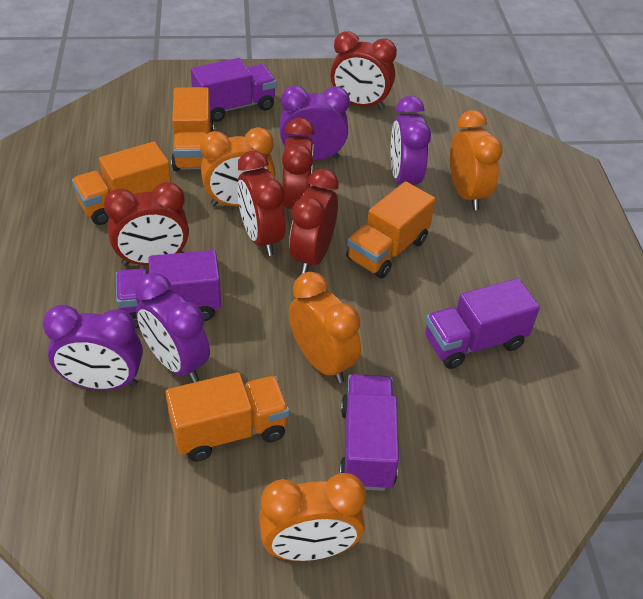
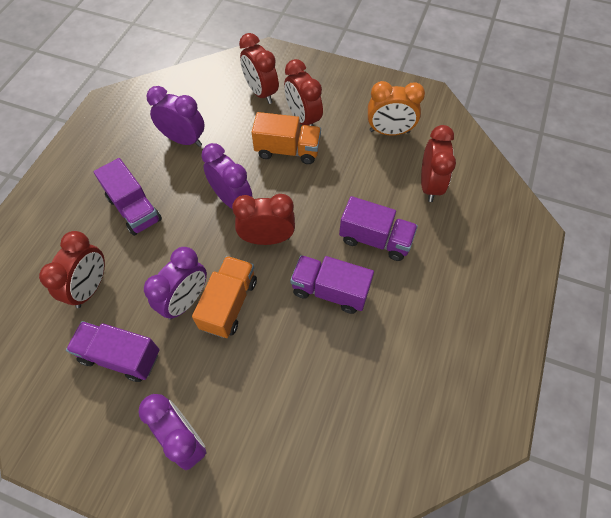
orange clock: 4 -> 1
orange truck: 4 -> 2

